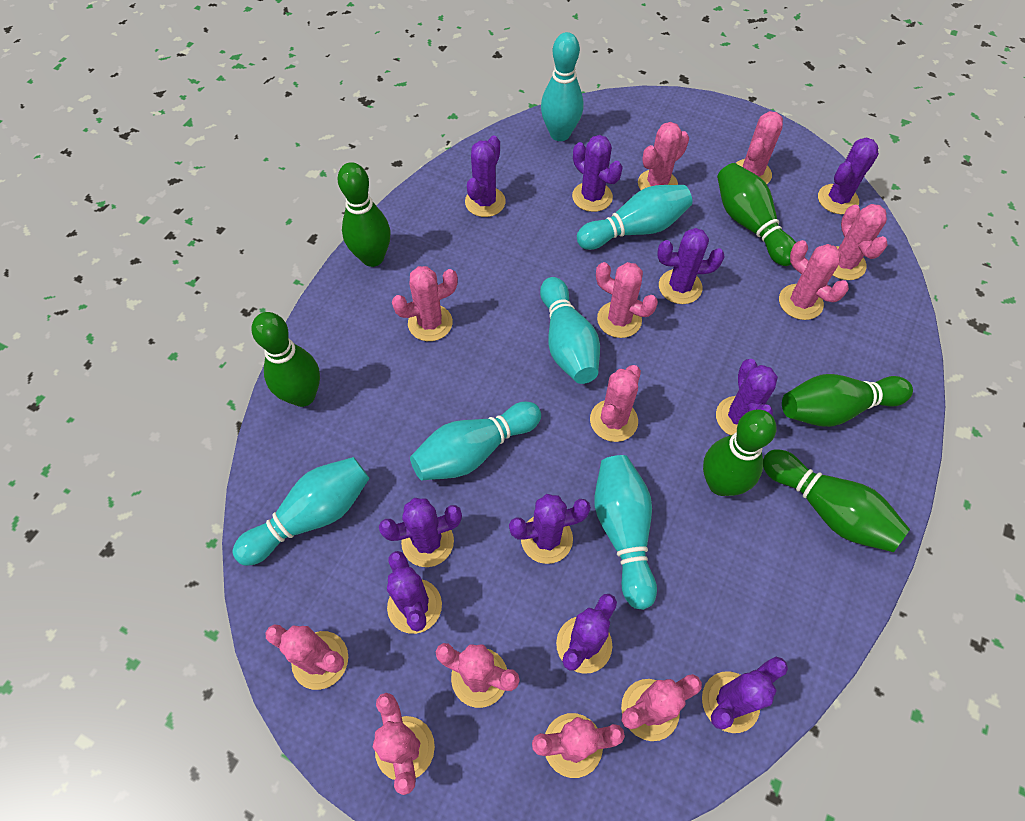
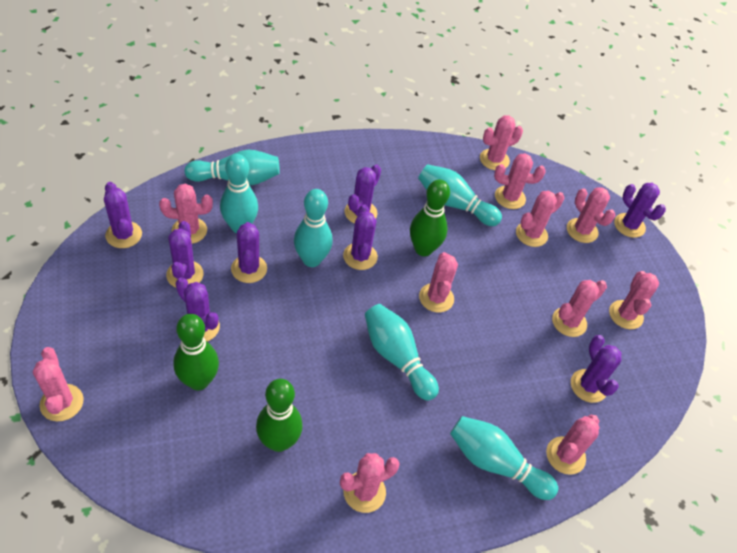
green bowling pin: 6 -> 3
pink cactus: 12 -> 11
purple cactus: 10 -> 8

